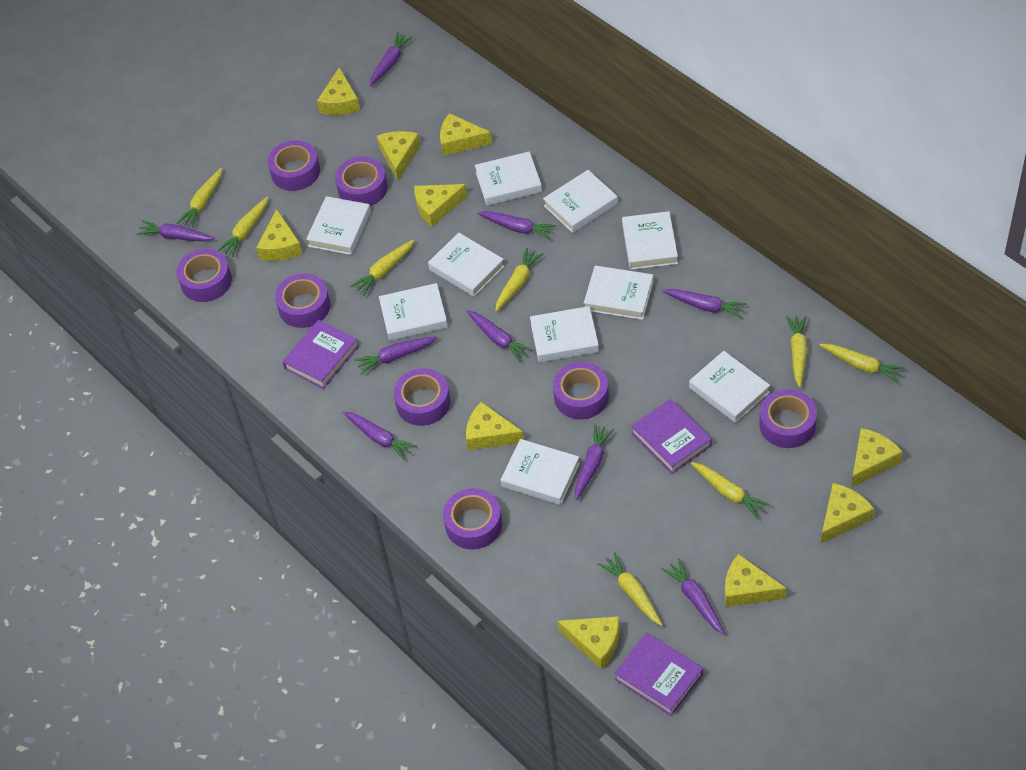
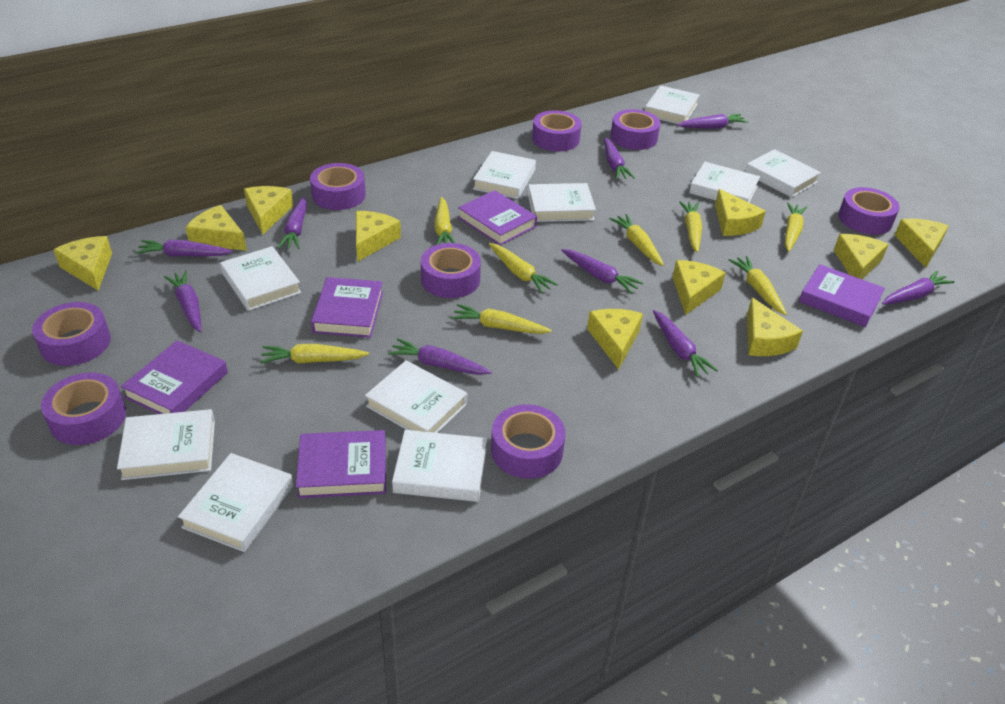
purple book: 3 -> 5

